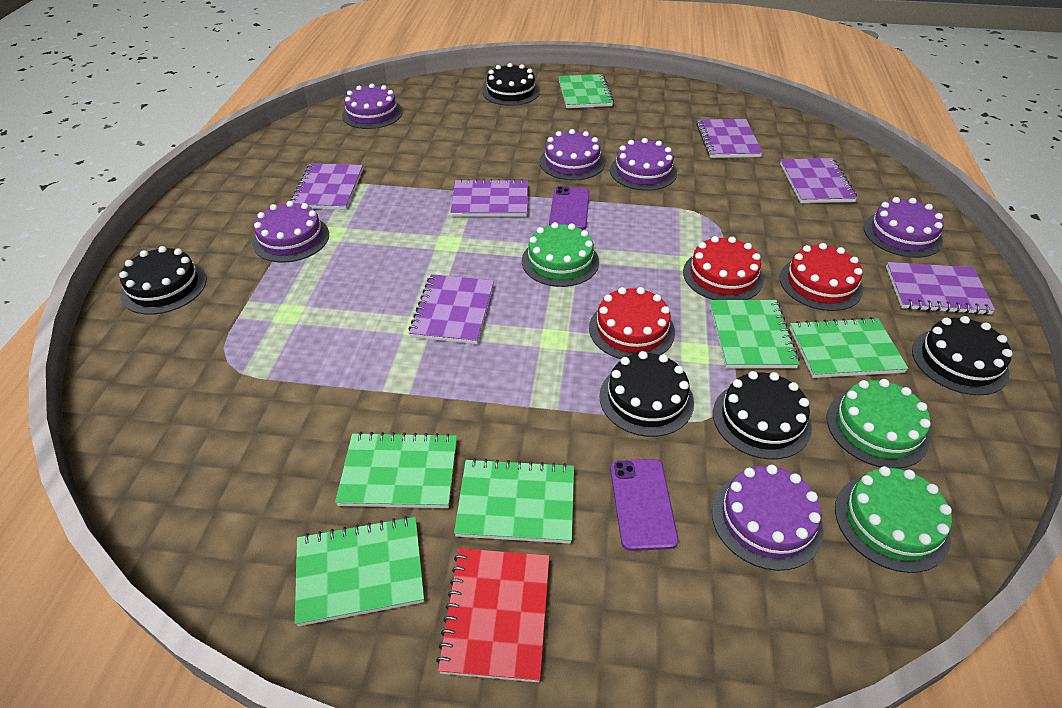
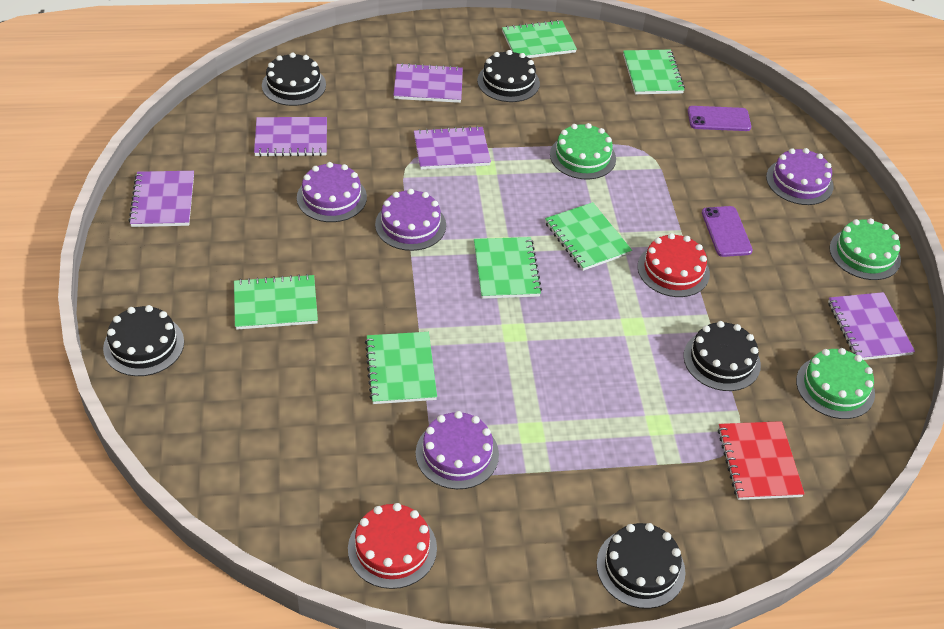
purple cake: 6 -> 4
purple notebook: 6 -> 5
red cake: 3 -> 2

